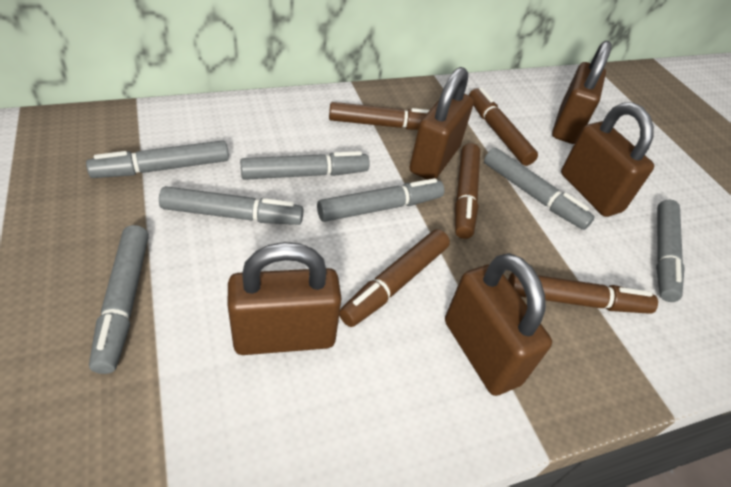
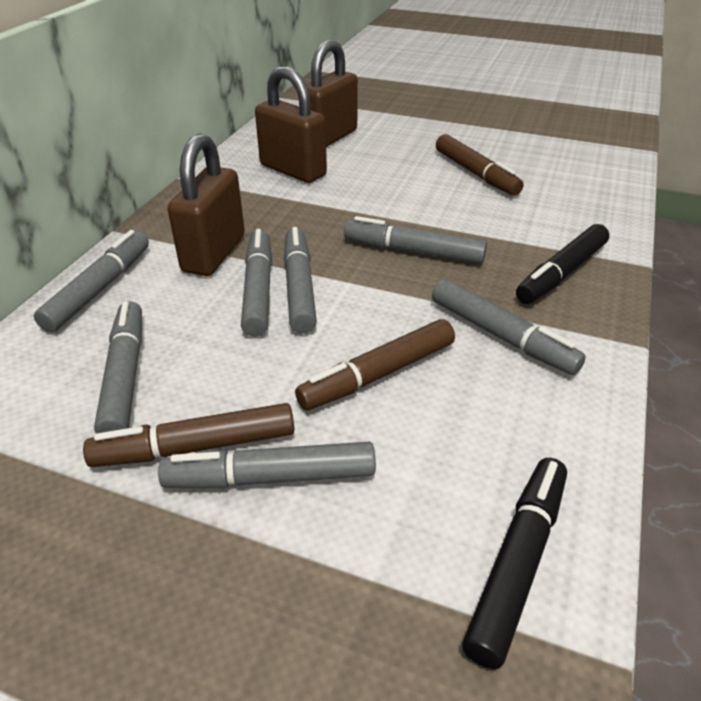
black marker: 0 -> 2
brown marker: 5 -> 3
brown padlock: 5 -> 3

